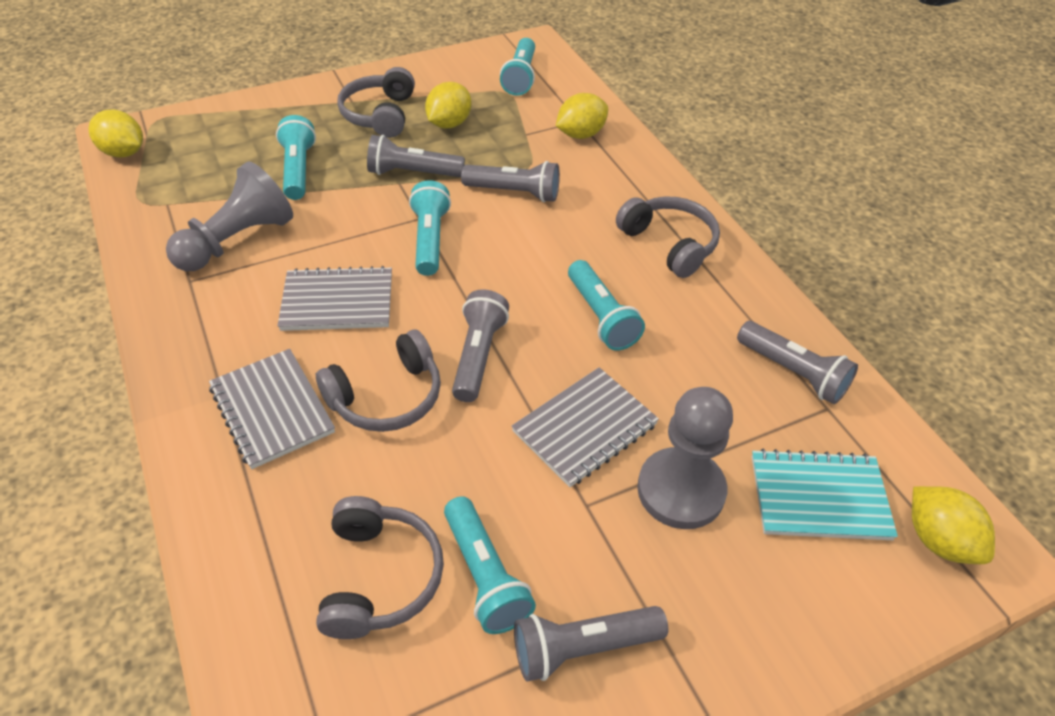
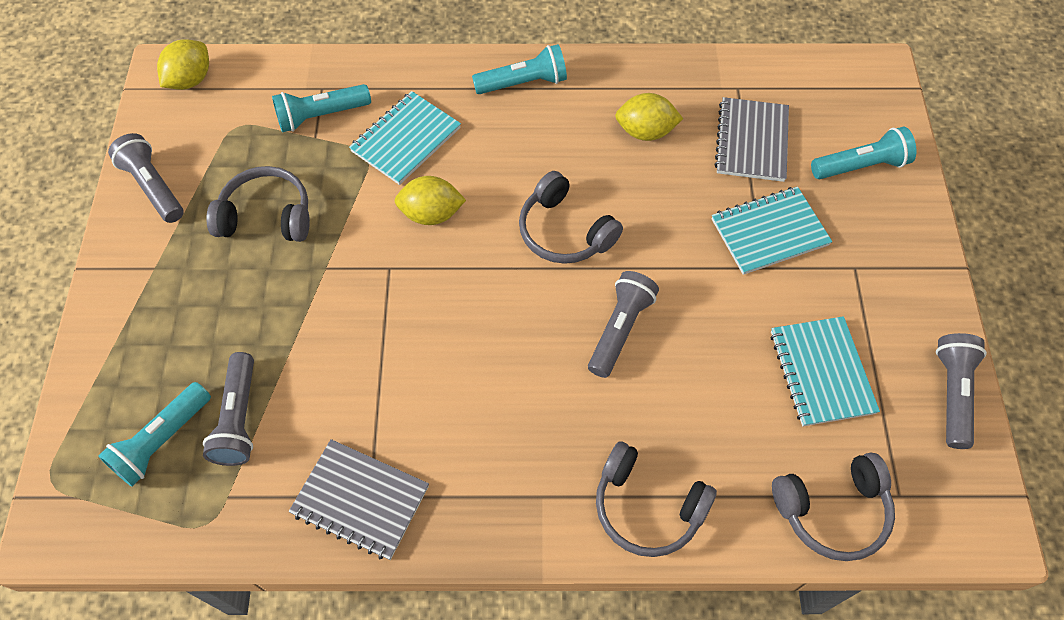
grey flashlight: 5 -> 4
grey notebook: 3 -> 2
grey pawn: 2 -> 0
turquoise flashlight: 5 -> 4
turquoise notebook: 1 -> 3
yellow lemon: 4 -> 3

